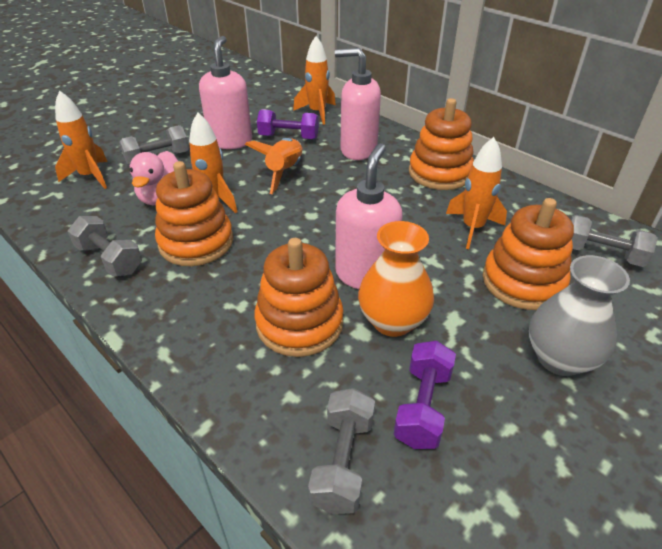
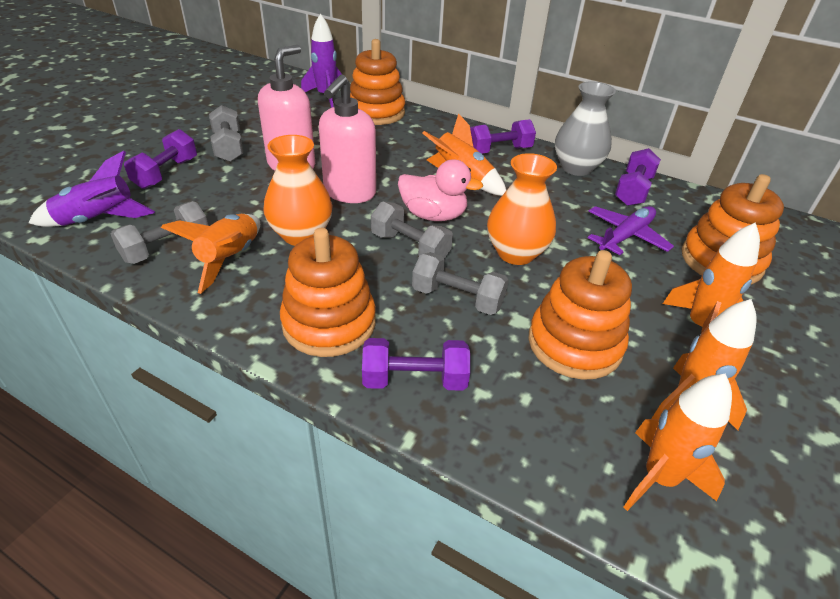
orange vase: 1 -> 2
pink soap dispenser: 3 -> 2
purple dumbbell: 2 -> 4
purple plane: 0 -> 1
purple rocket: 0 -> 2

